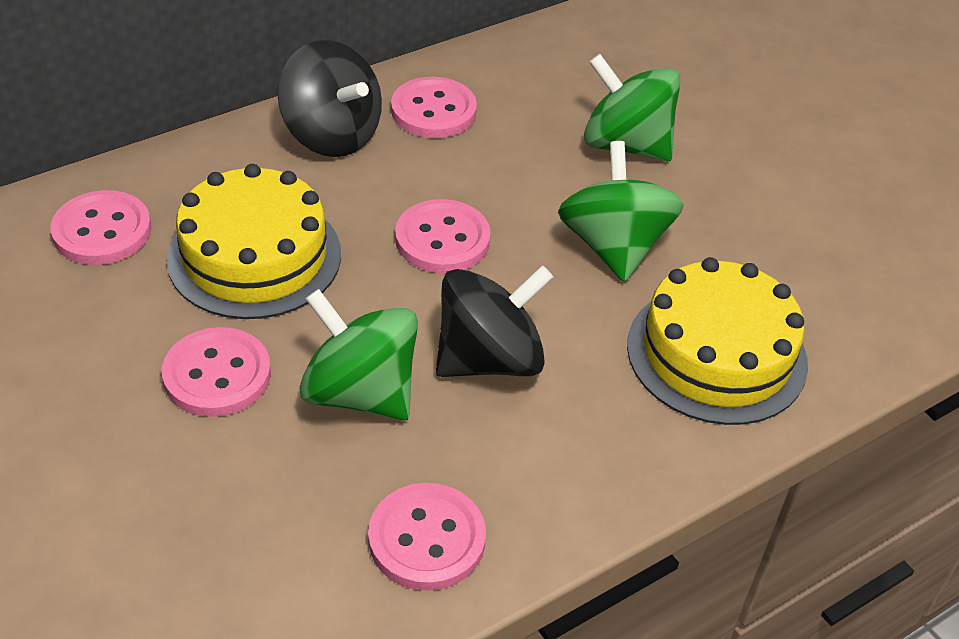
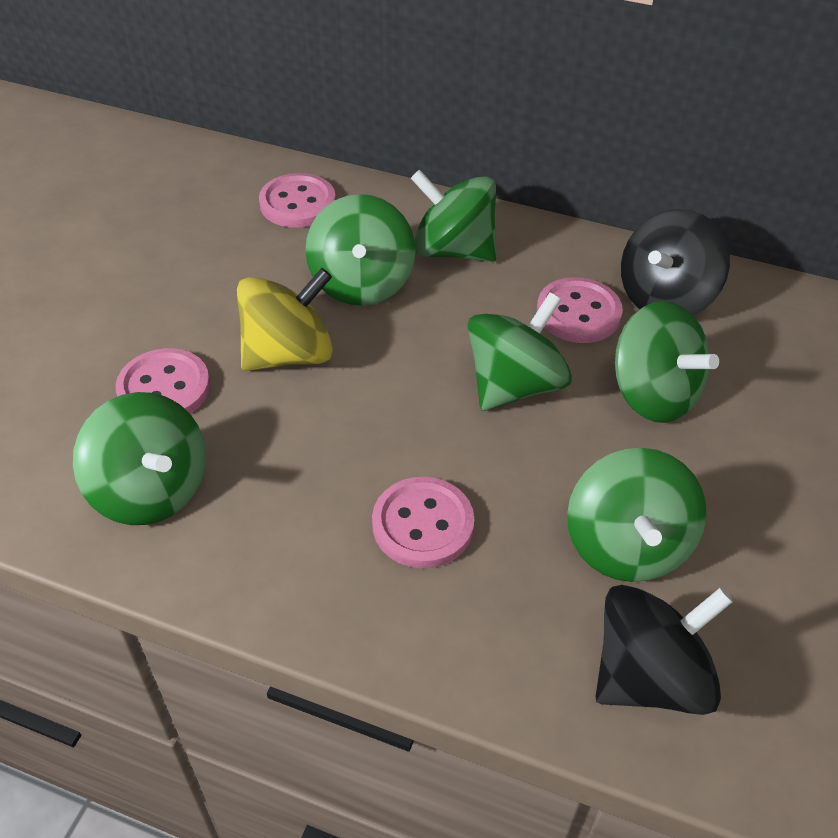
green spinning top: 3 -> 6
pink button: 5 -> 4
yellow cake: 2 -> 0
yellow spinning top: 0 -> 1

